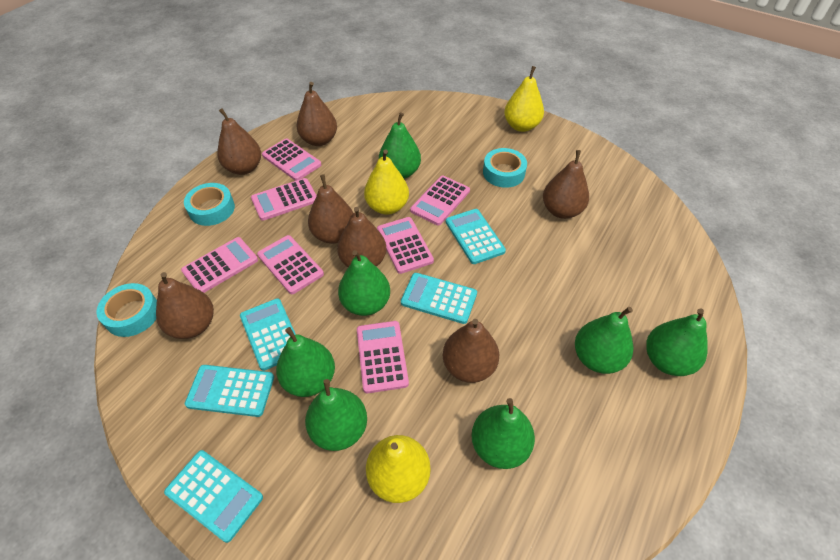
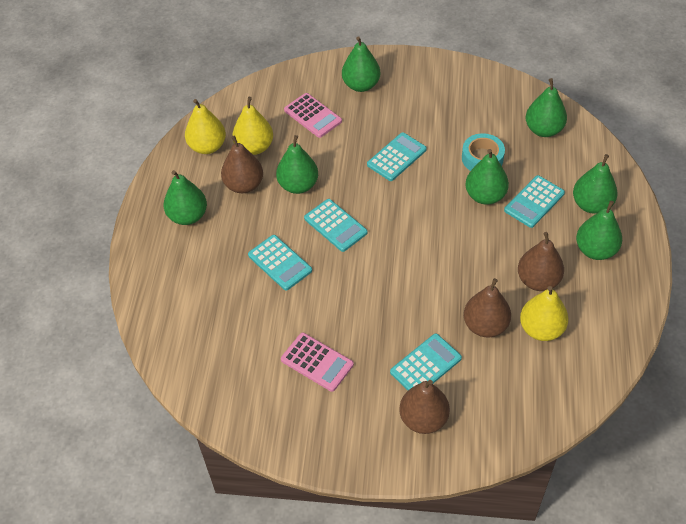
brown pear: 7 -> 4
pink calculator: 7 -> 2
turquoise tape: 3 -> 1

